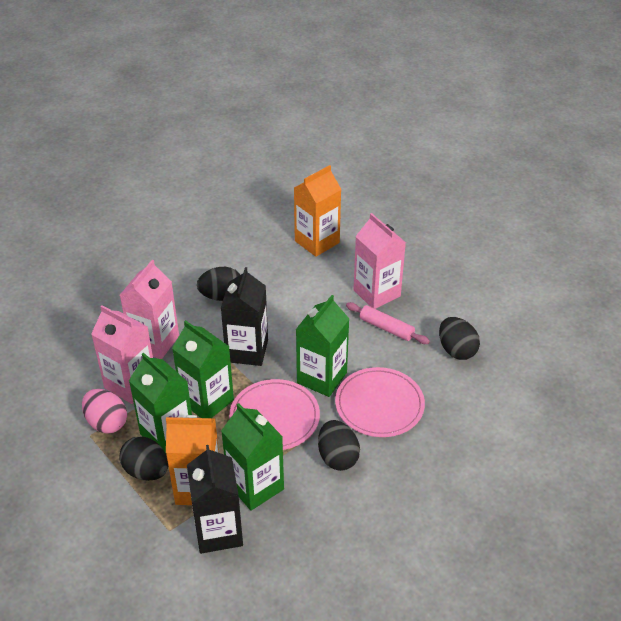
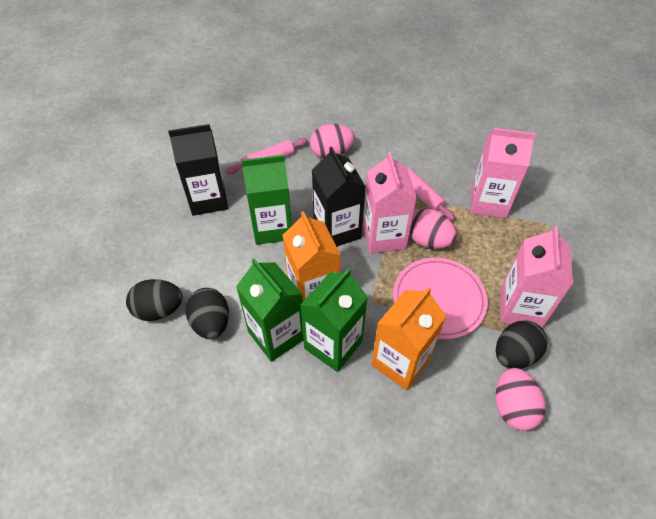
black egg: 4 -> 3
green carton: 4 -> 3
pink egg: 1 -> 3
pink plate: 2 -> 1
pink rolling pin: 1 -> 2

